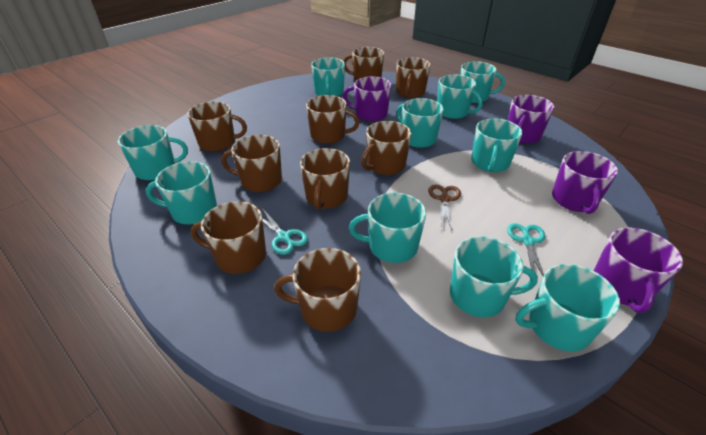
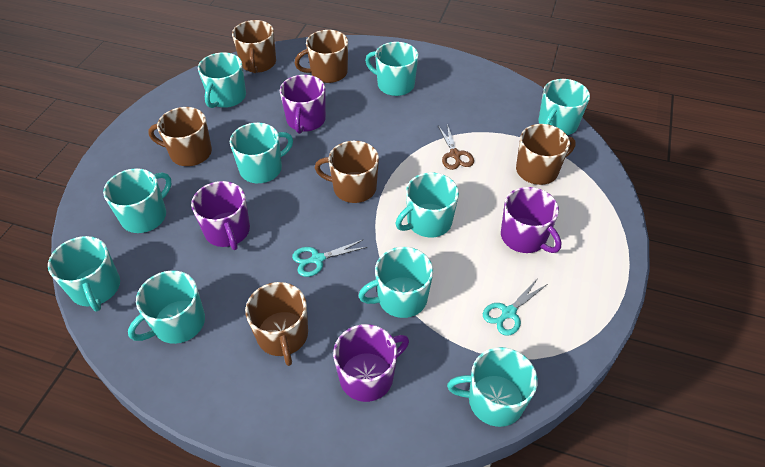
brown mug: 9 -> 6

